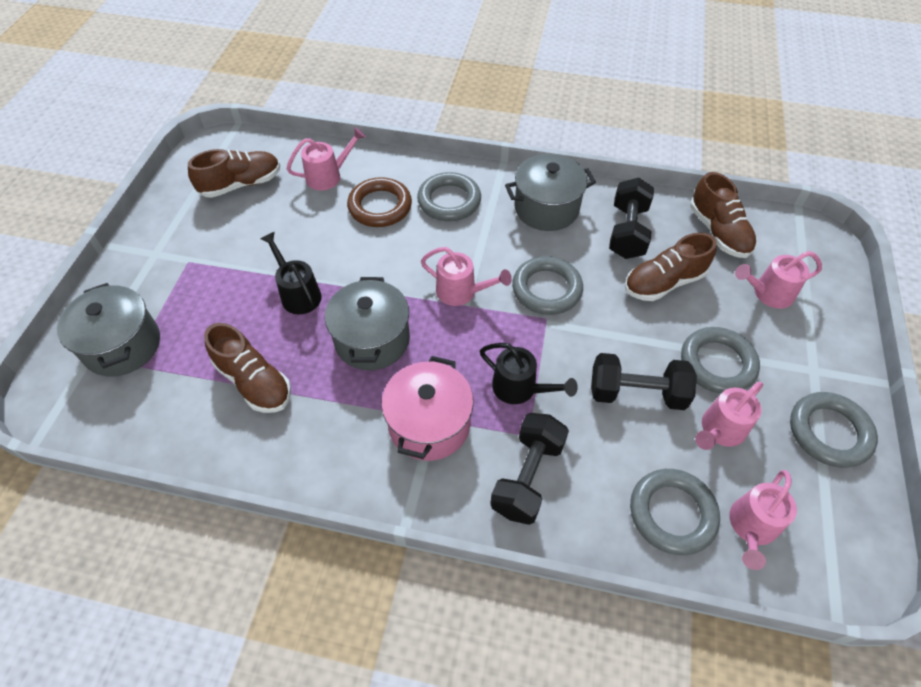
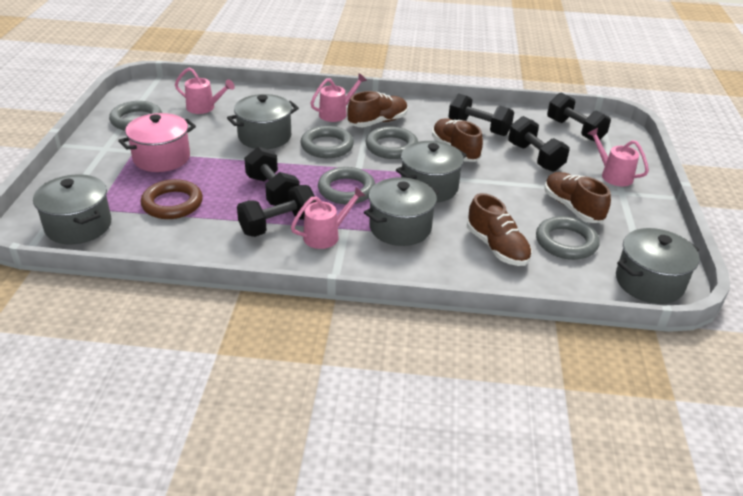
black dumbbell: 3 -> 5
black watering can: 2 -> 0
grey pot: 3 -> 5
pink watering can: 5 -> 4

